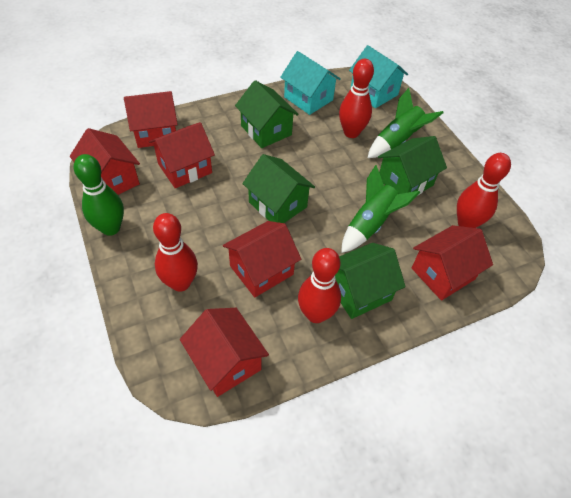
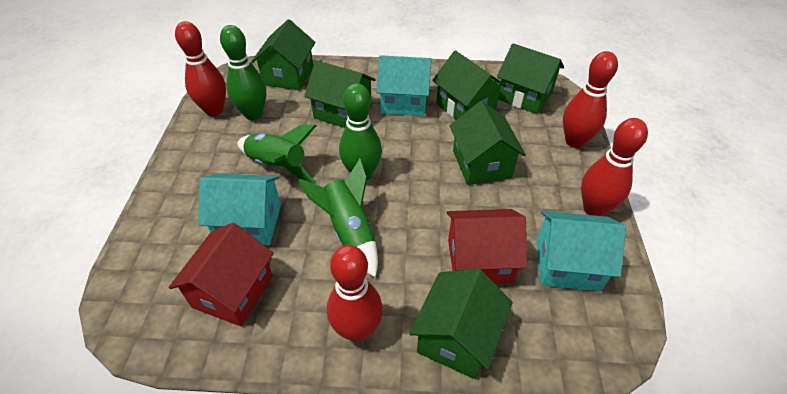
green bowling pin: 1 -> 2
green house: 4 -> 6
red house: 6 -> 2
turquoise house: 2 -> 3

